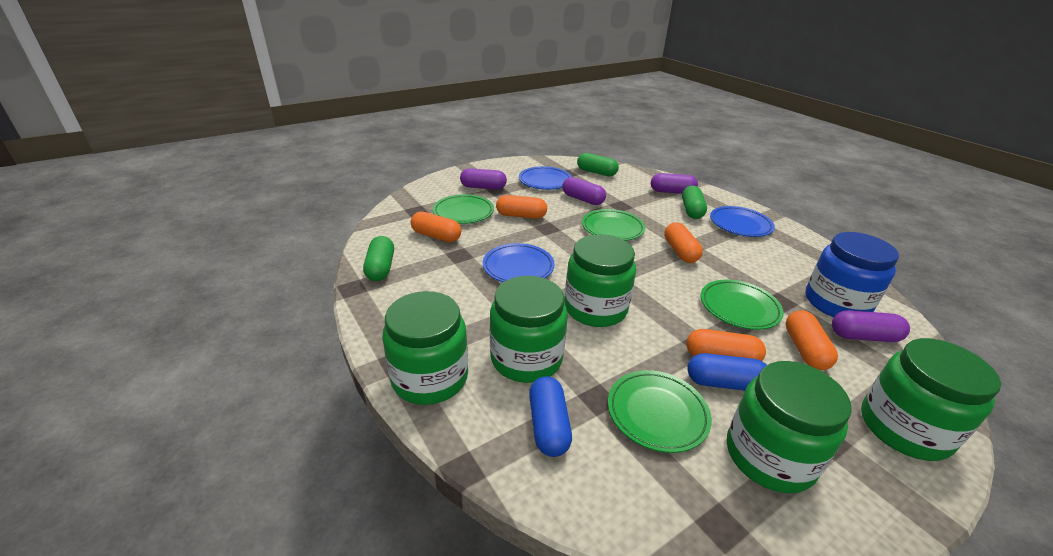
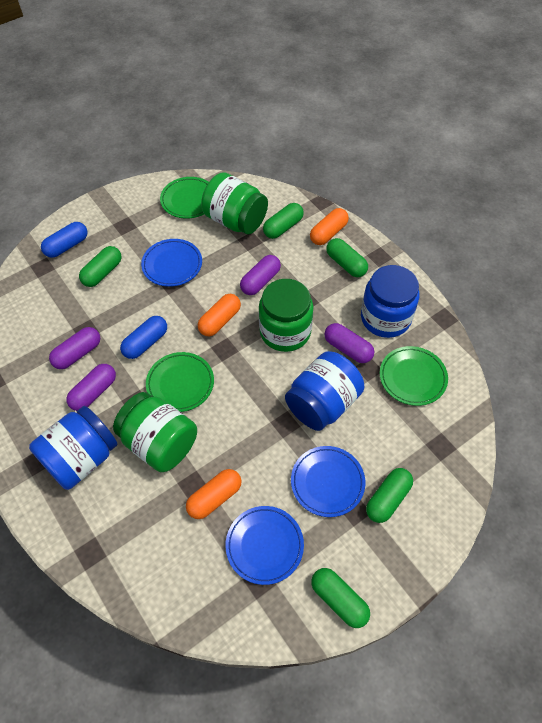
blue jar: 1 -> 3
green capsule: 3 -> 5
green jar: 5 -> 3
green plate: 4 -> 3
orange capsule: 5 -> 3

